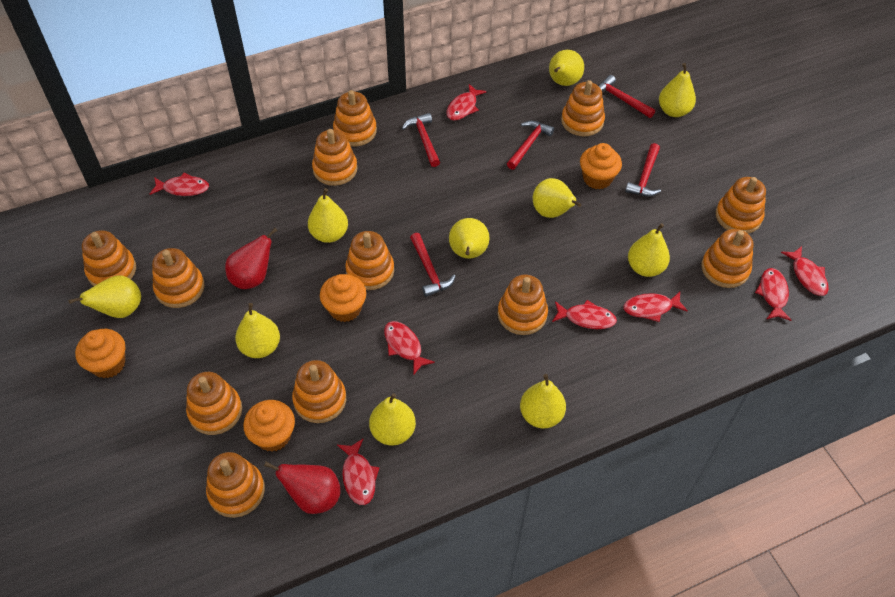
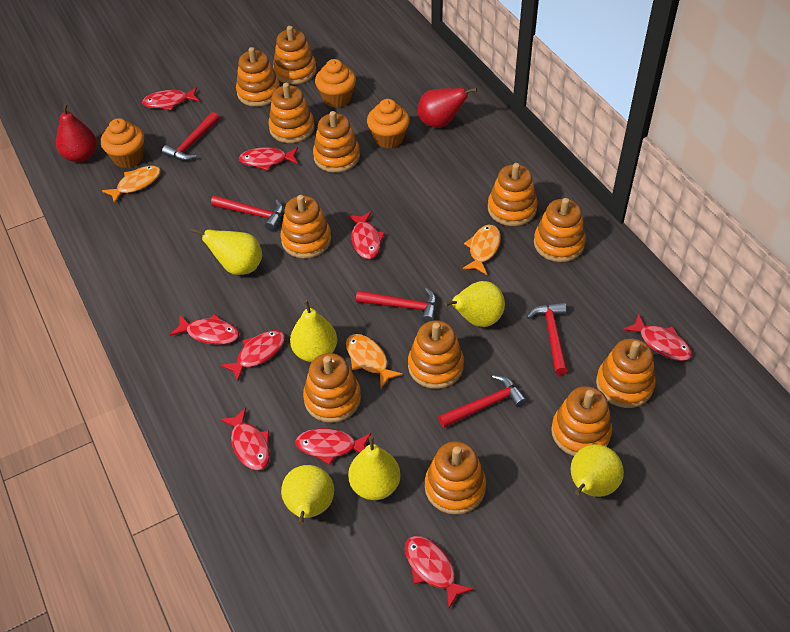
orange cupcake: 4 -> 3
orange fish: 0 -> 3
red fish: 8 -> 9
yellow pear: 10 -> 6

